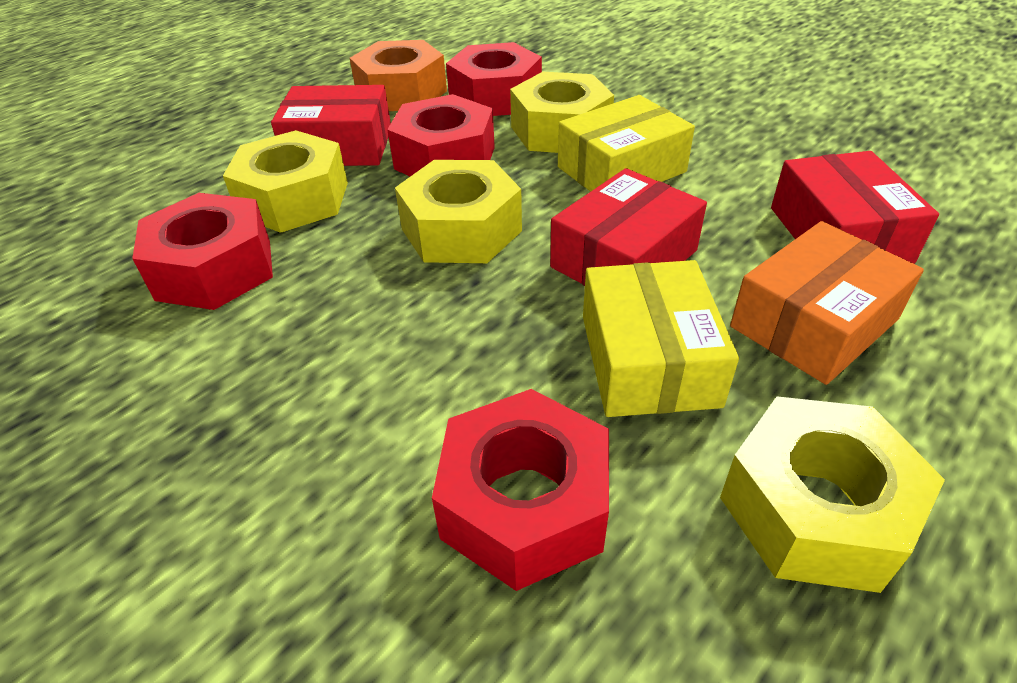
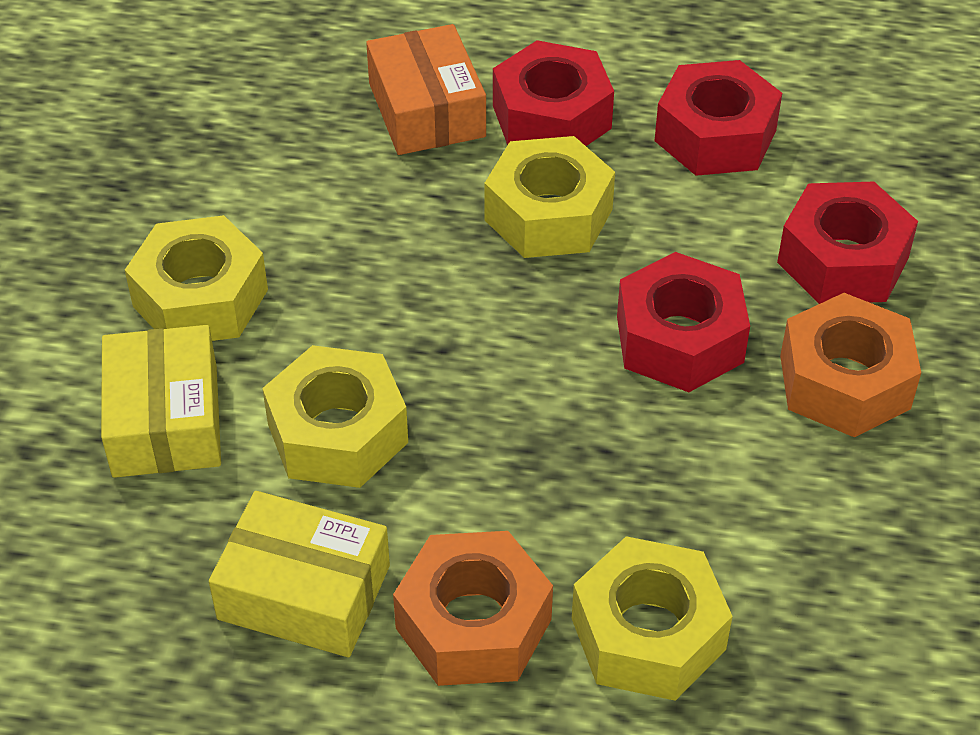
orange nut: 1 -> 2
red box: 3 -> 0

